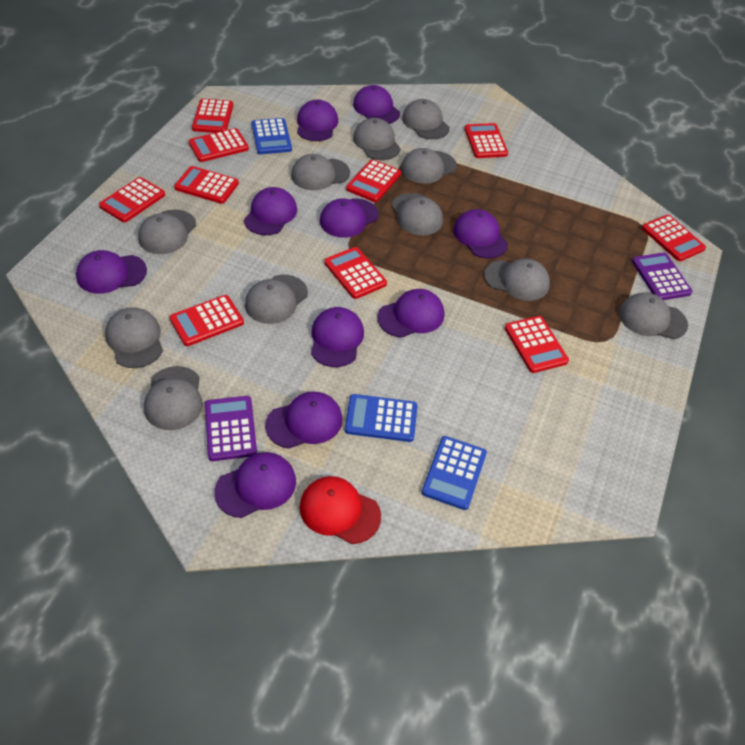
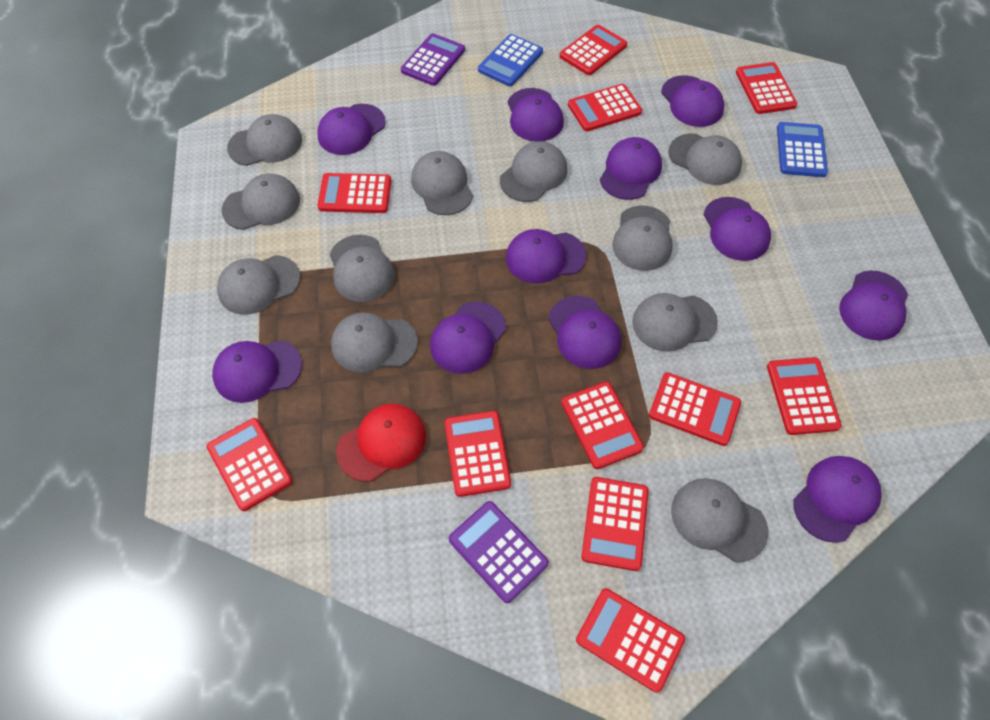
blue calculator: 3 -> 2
purple cap: 10 -> 11
red calculator: 10 -> 11

